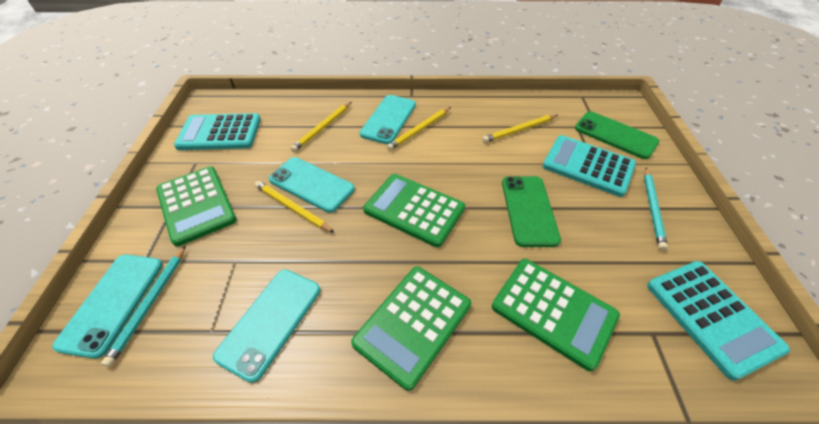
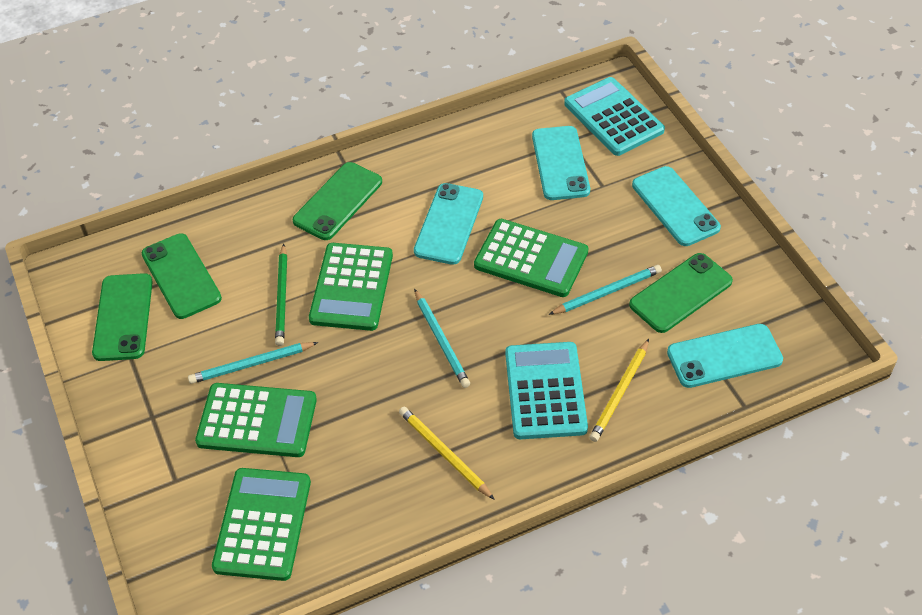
green pencil: 0 -> 1
green phone: 2 -> 4
turquoise calculator: 3 -> 2
turquoise pencil: 2 -> 3
yellow pencil: 4 -> 2

